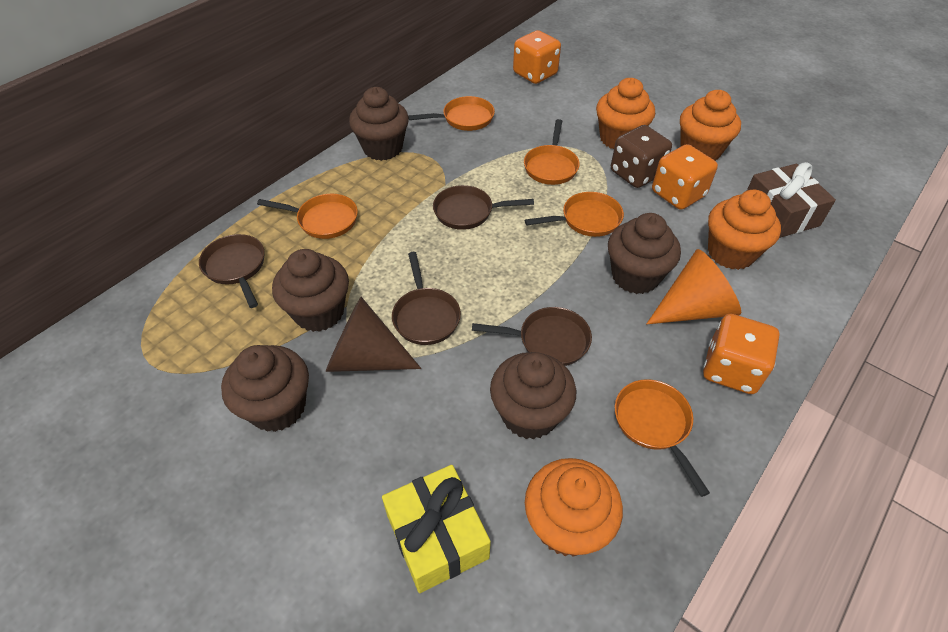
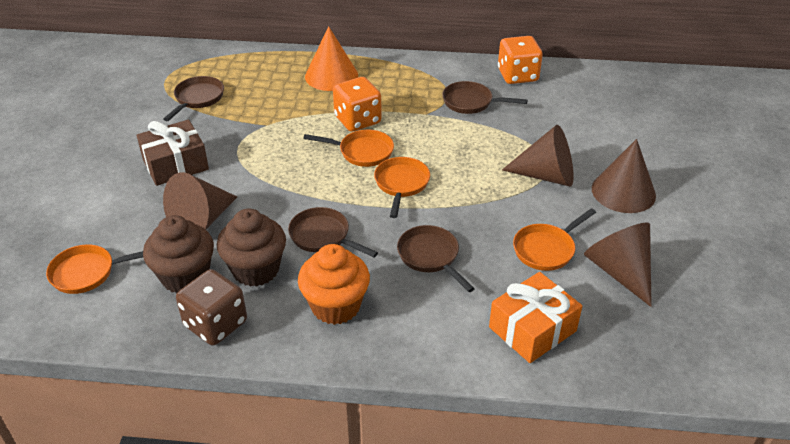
brown cone: 1 -> 4
brown cupcake: 5 -> 2
orange cupcake: 4 -> 1
orange dice: 3 -> 2
orange gift: 0 -> 1
orange pan: 5 -> 4
yellow gift: 1 -> 0

